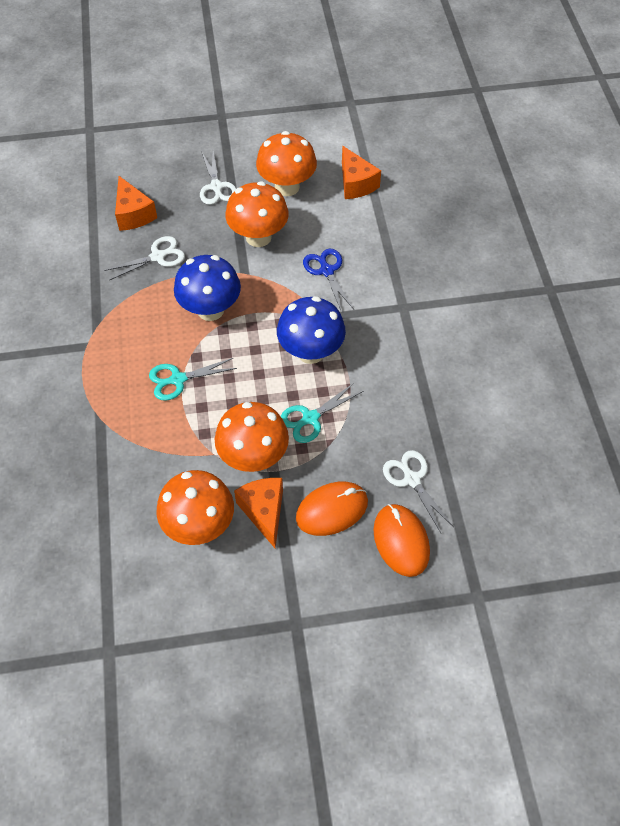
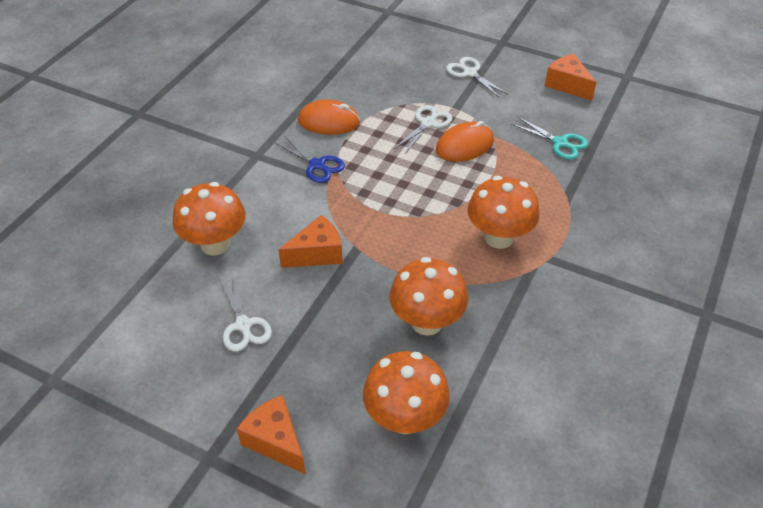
blue mushroom: 2 -> 0
turquoise scissors: 2 -> 1

